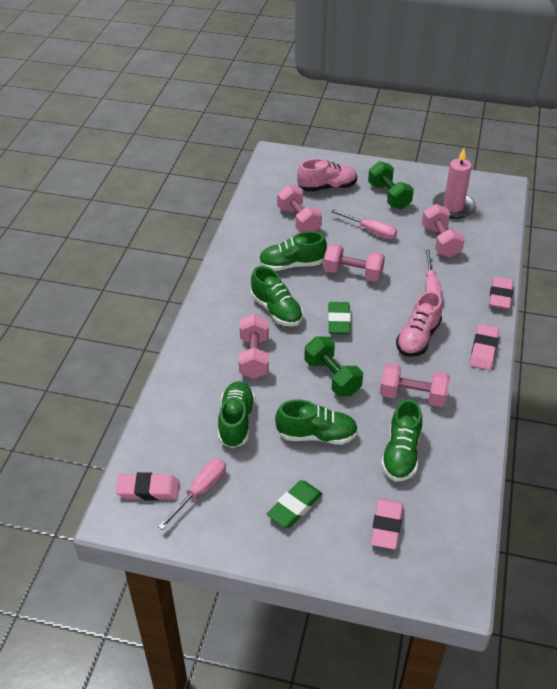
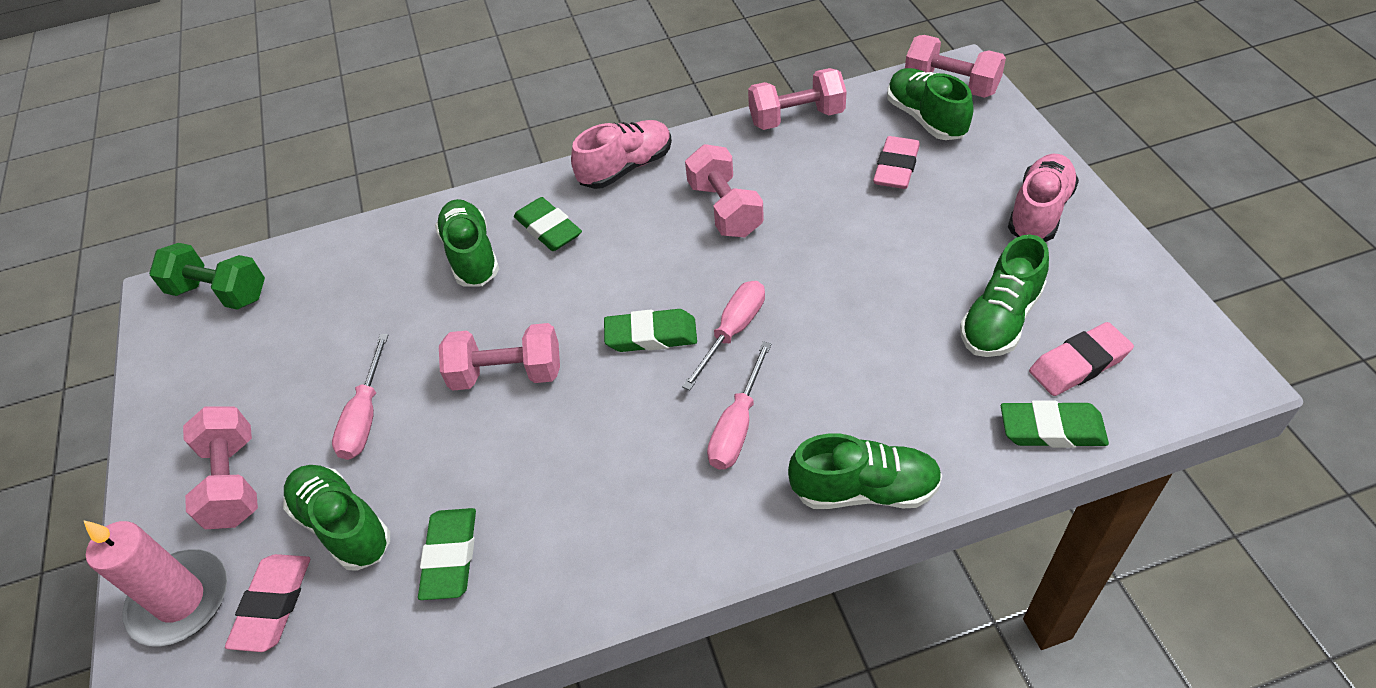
green dumbbell: 2 -> 1
green eraser: 2 -> 4
pink eraser: 4 -> 3

